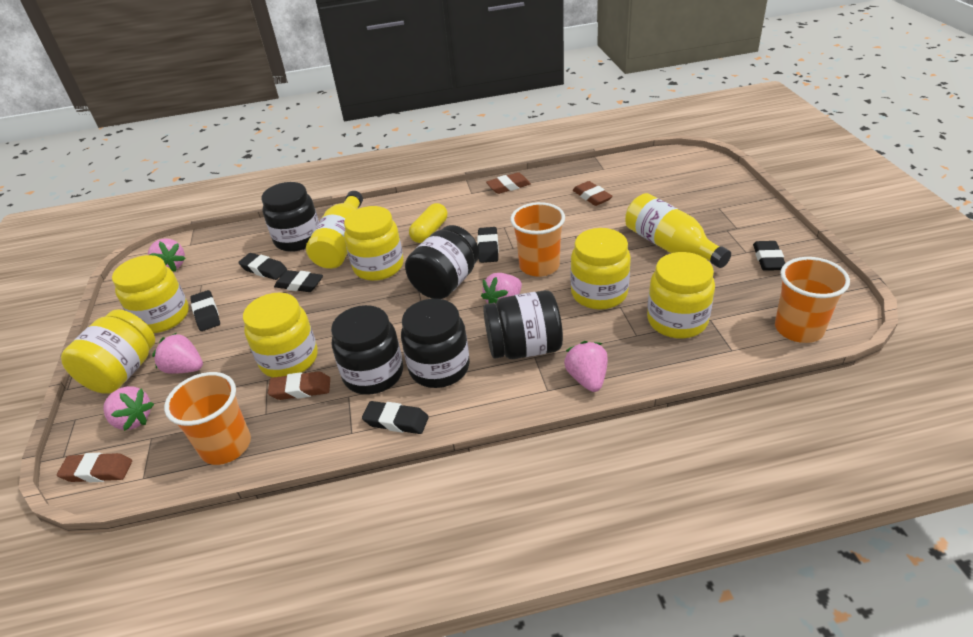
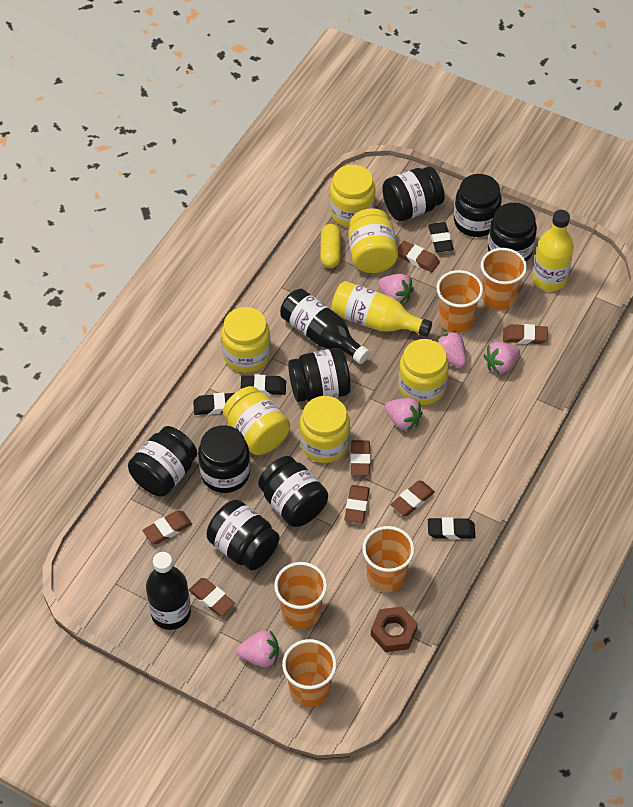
black bottle: 0 -> 2
black eraser: 6 -> 4
black jar: 5 -> 8
brown eraser: 4 -> 7
brown nut: 0 -> 1
orange cup: 3 -> 5

